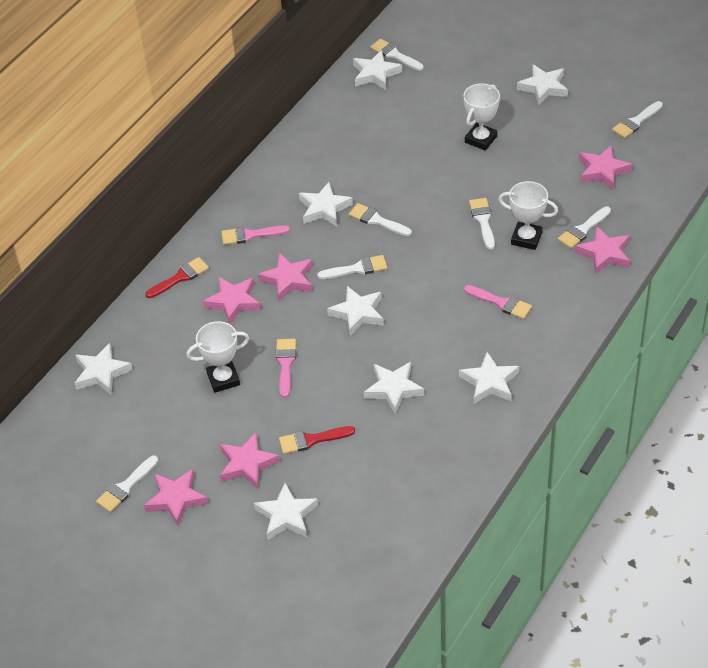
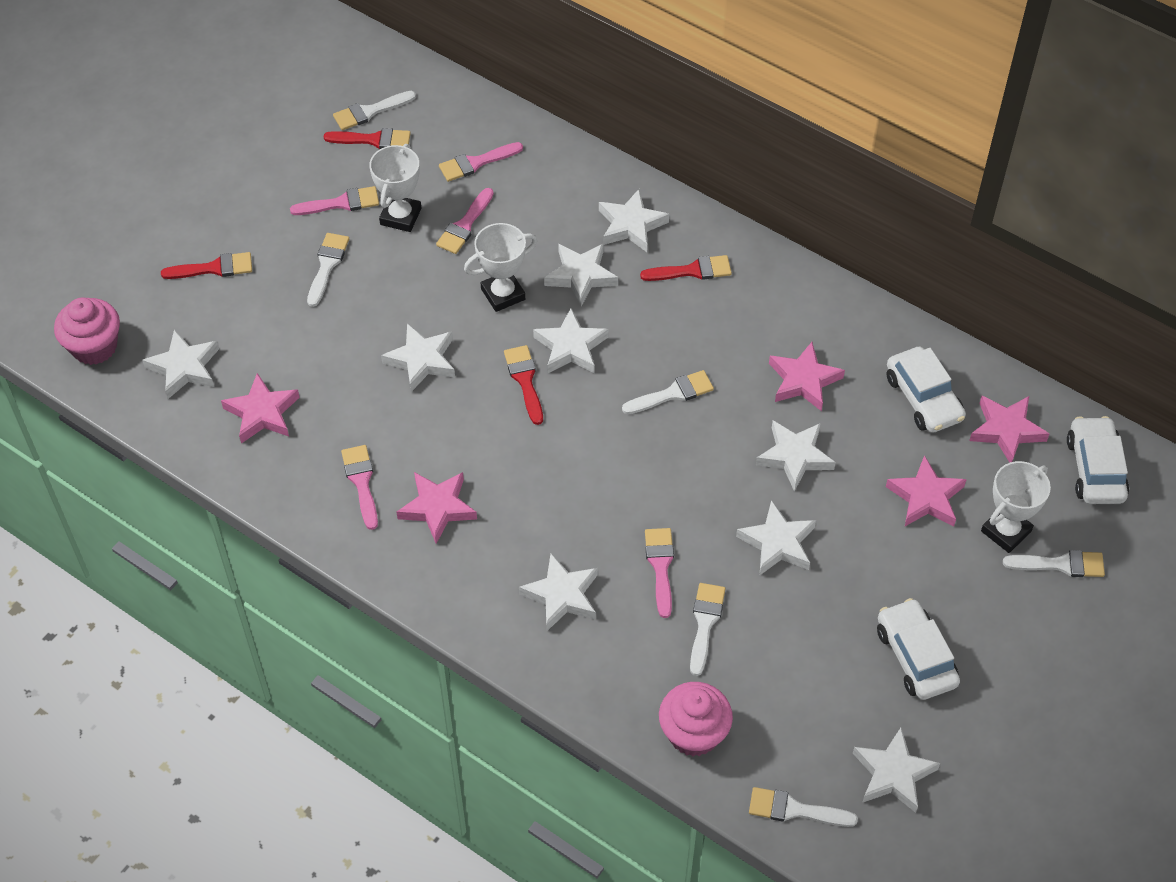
pink brush: 3 -> 5
pink cupcake: 0 -> 2
pink star: 6 -> 5
red brush: 2 -> 4
white brush: 7 -> 6
white car: 0 -> 3
white star: 8 -> 9

